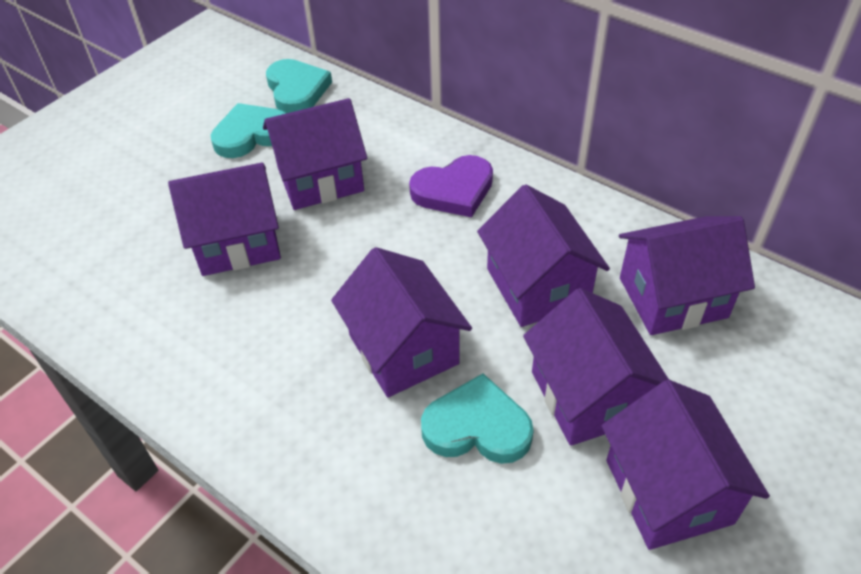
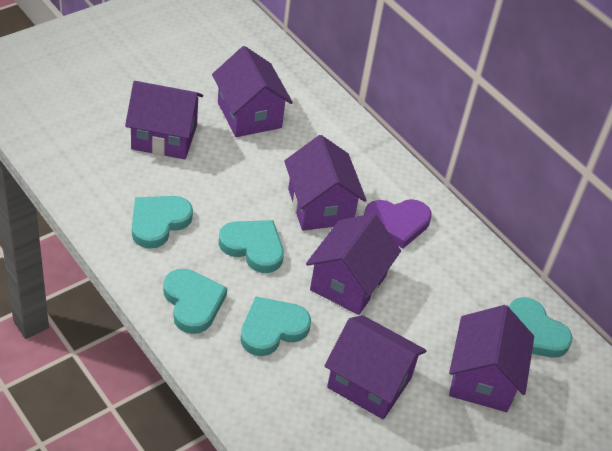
purple house: 7 -> 6
turquoise heart: 3 -> 5

